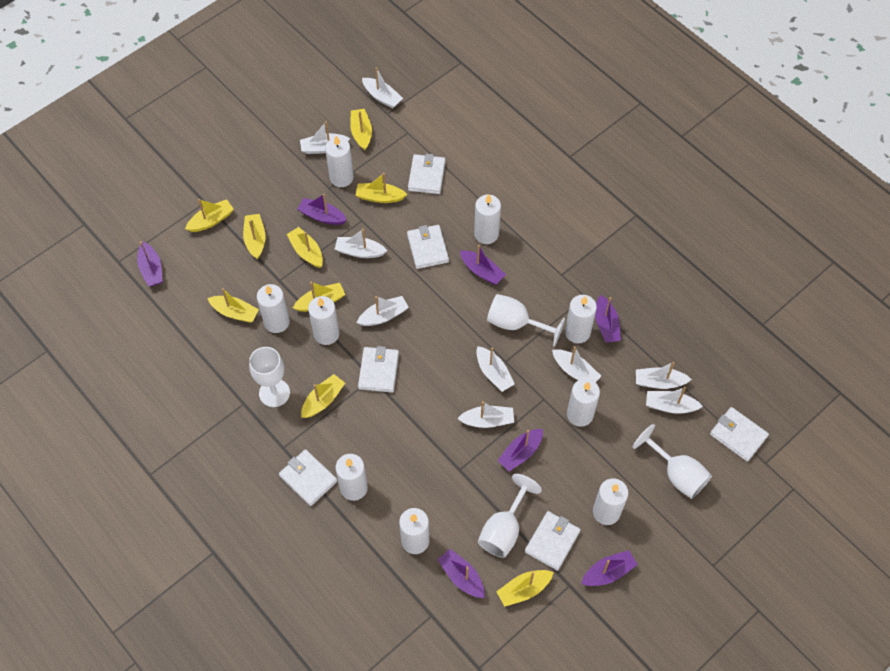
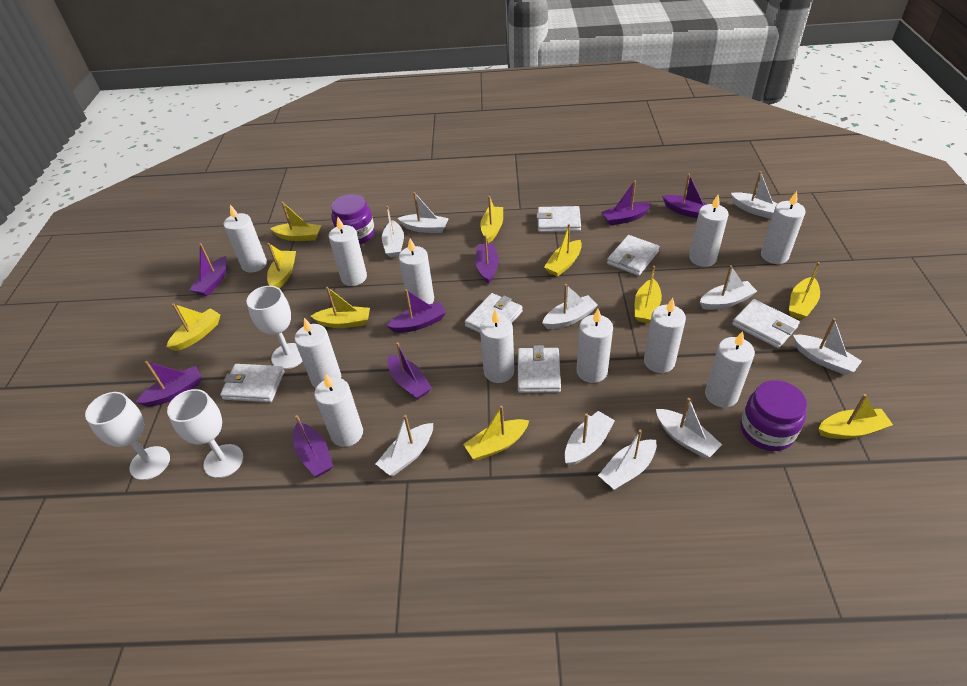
purple boat: 7 -> 8
purple jar: 0 -> 2
white boat: 9 -> 10
white candle: 9 -> 11
white goblet: 4 -> 3
yellow boat: 9 -> 10

